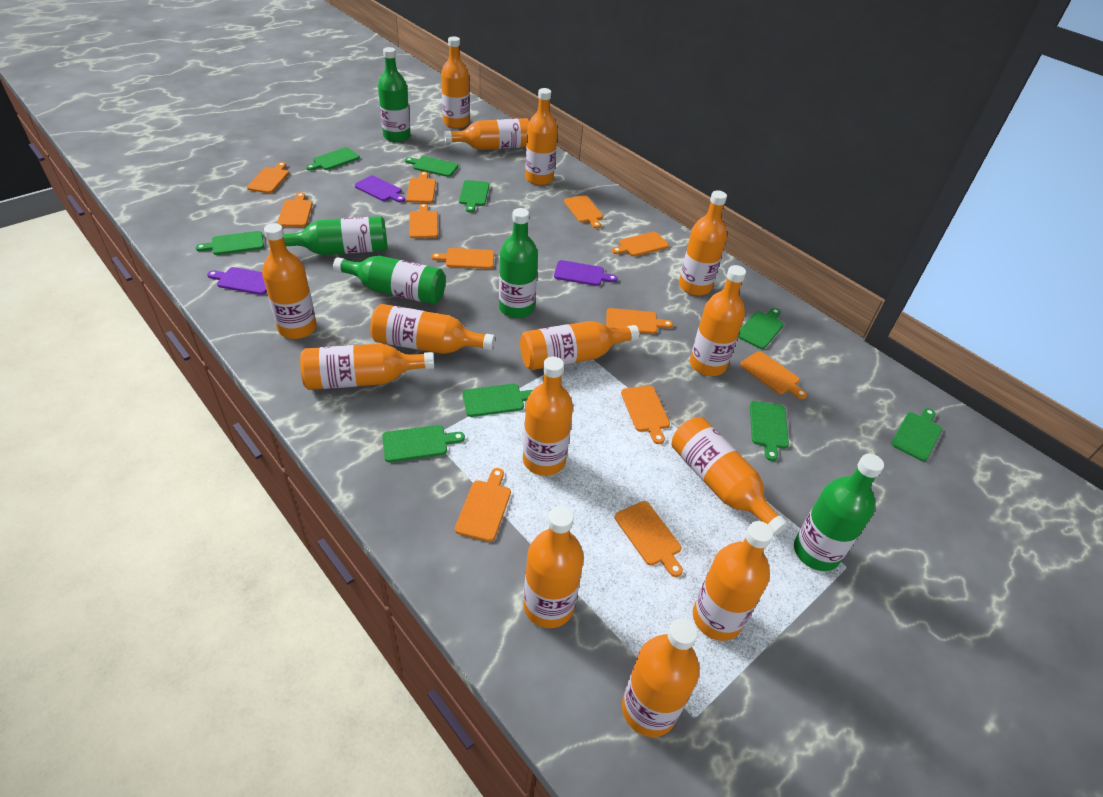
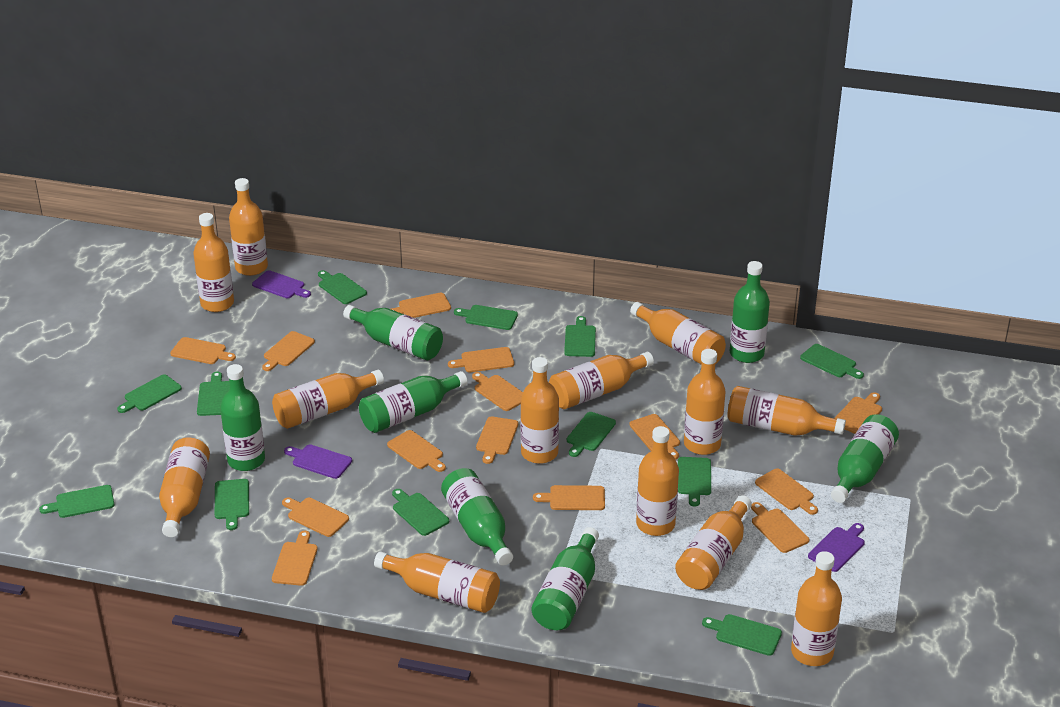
green bottle: 5 -> 7
green cutting board: 9 -> 12
orange bottle: 14 -> 13
orange cutting board: 12 -> 14

